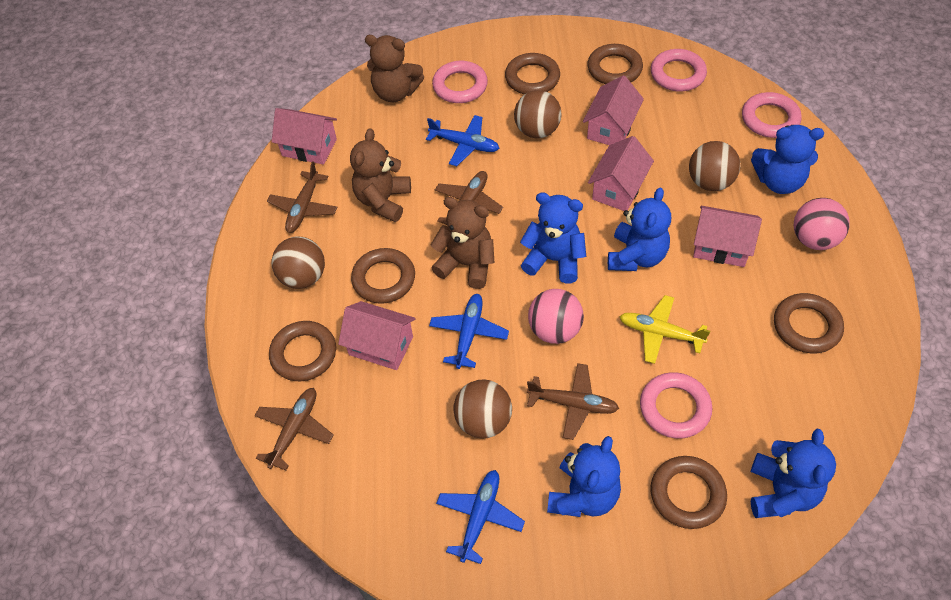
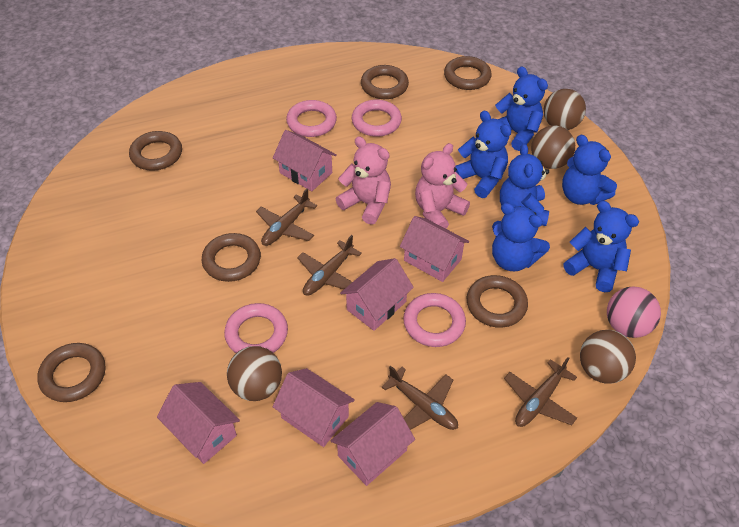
blue plane: 3 -> 0
blue teddy bear: 5 -> 6
brown teddy bear: 3 -> 0
pink ball: 2 -> 1
pink house: 5 -> 6
pink teddy bear: 0 -> 2
yellow plane: 1 -> 0

